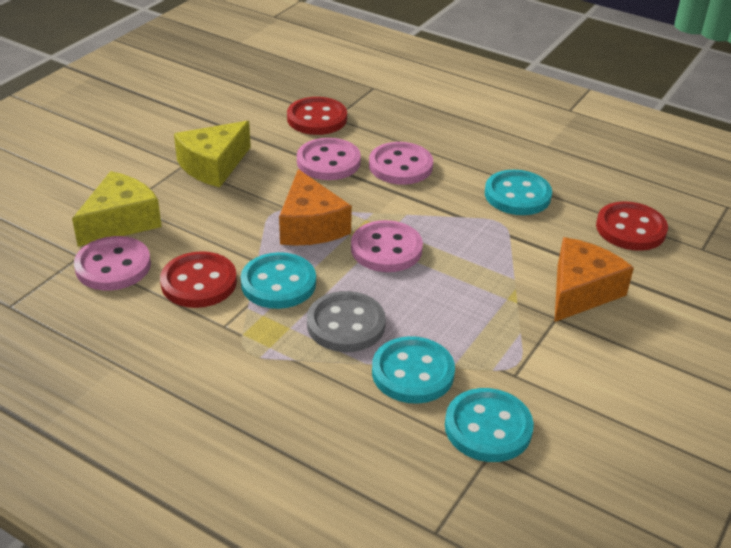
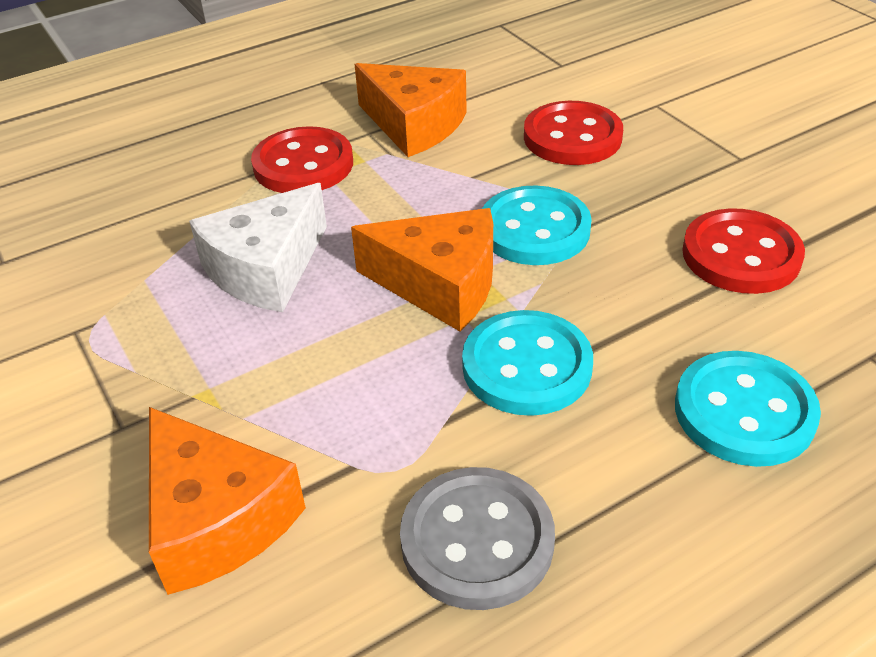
orange cheese: 2 -> 3
pink button: 4 -> 0
turquoise button: 4 -> 3
white cheese: 0 -> 1
yellow cheese: 2 -> 0

